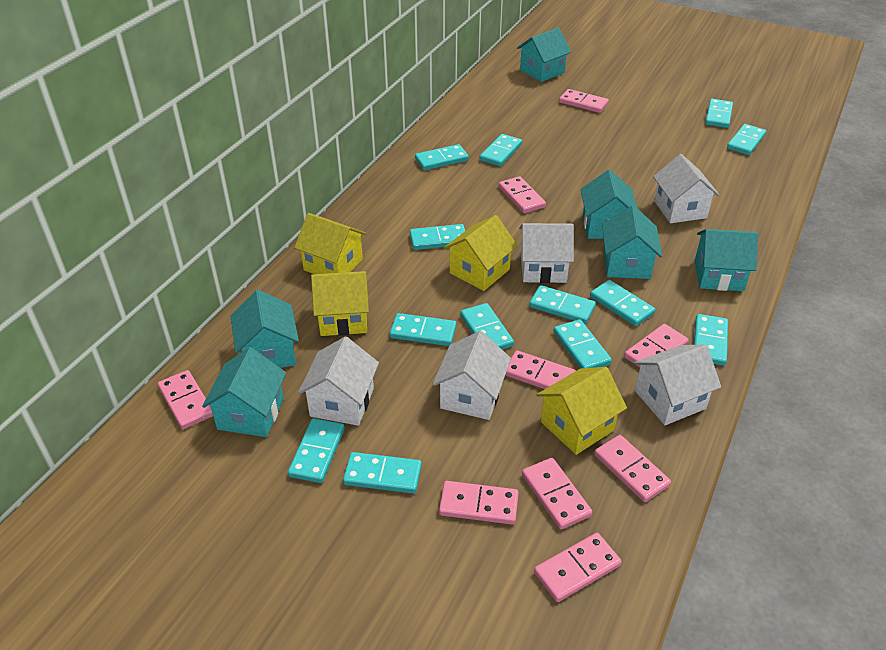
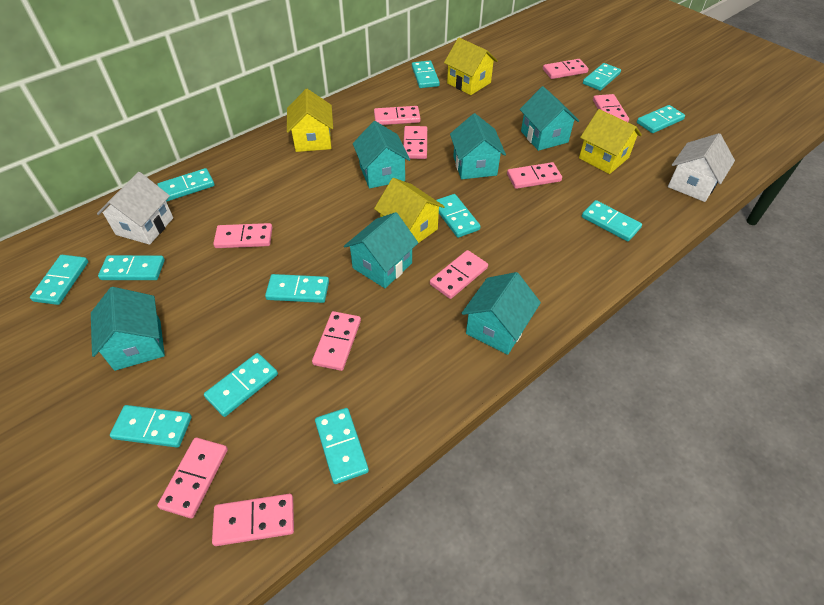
pink domino: 9 -> 10
turquoise domino: 13 -> 12
white house: 5 -> 2

